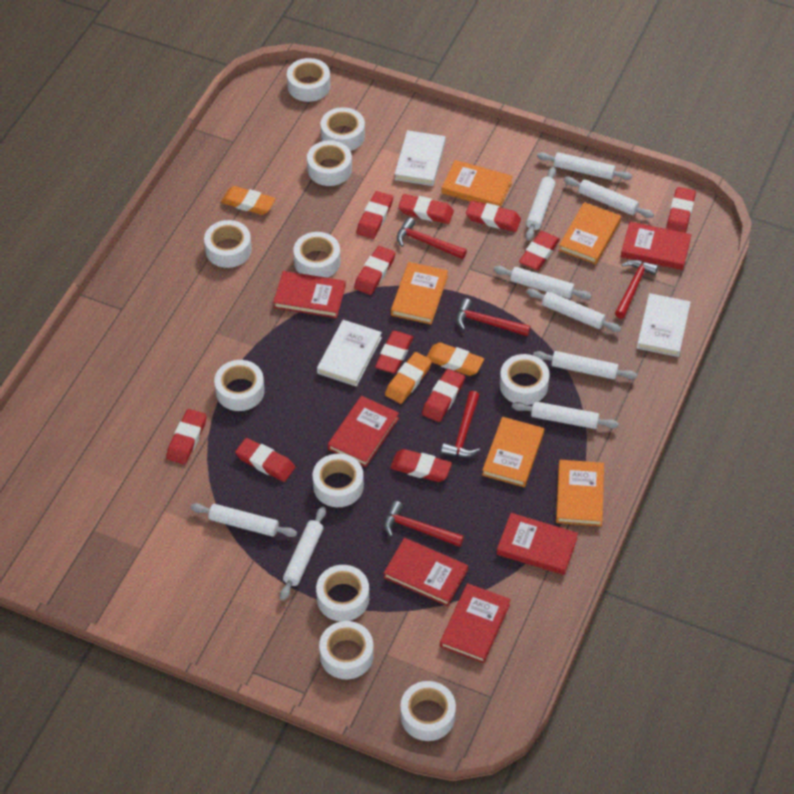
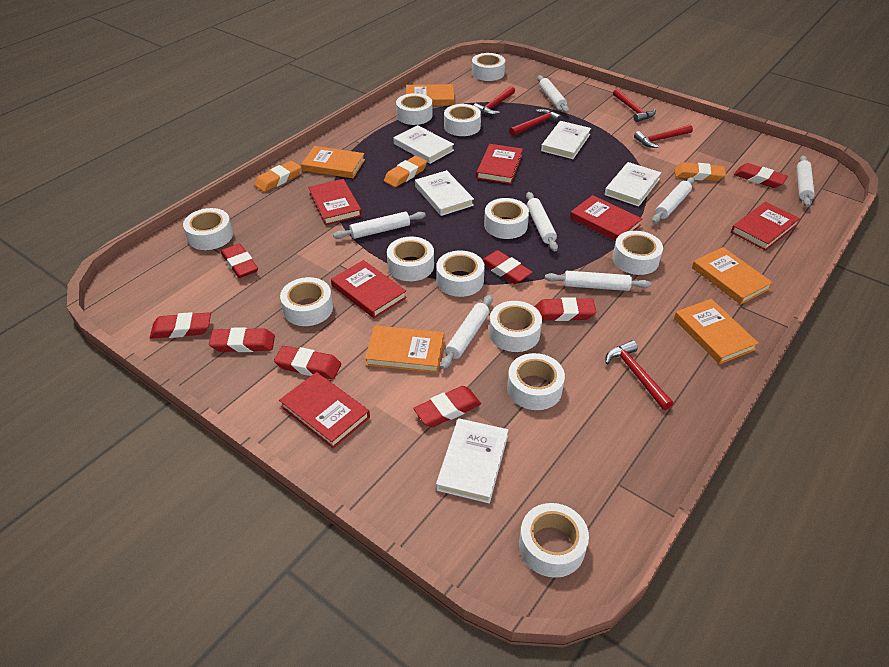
red eraser: 11 -> 8
white book: 3 -> 5
white rolling pin: 9 -> 7
white tape: 11 -> 12

